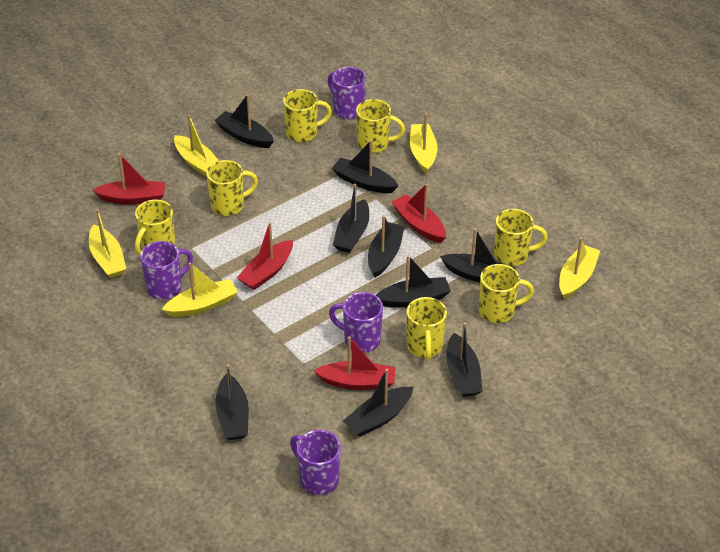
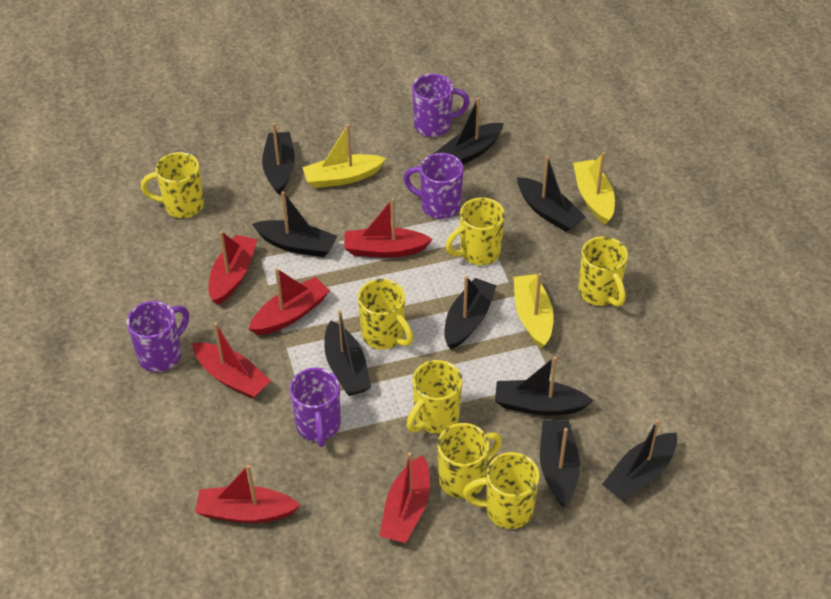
red boat: 4 -> 6
yellow boat: 5 -> 3

